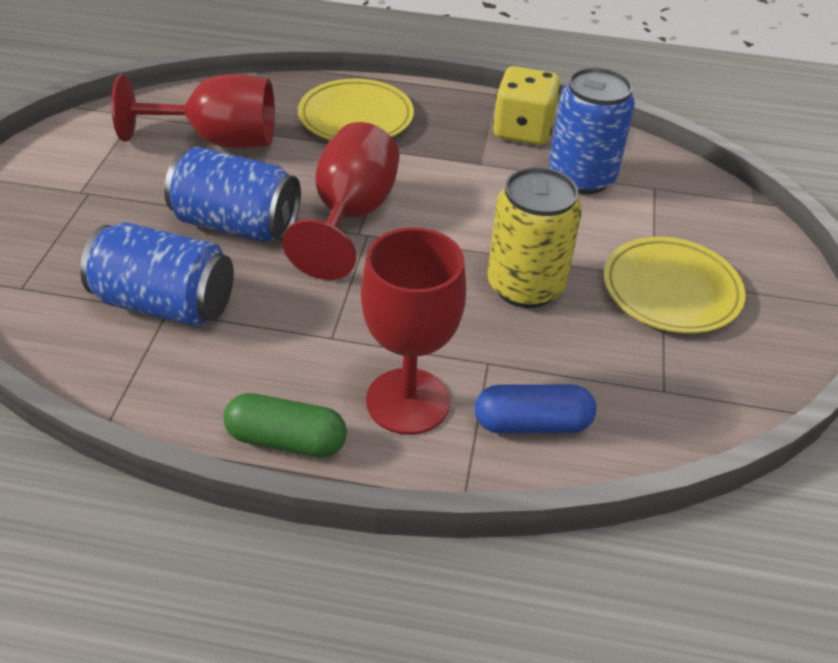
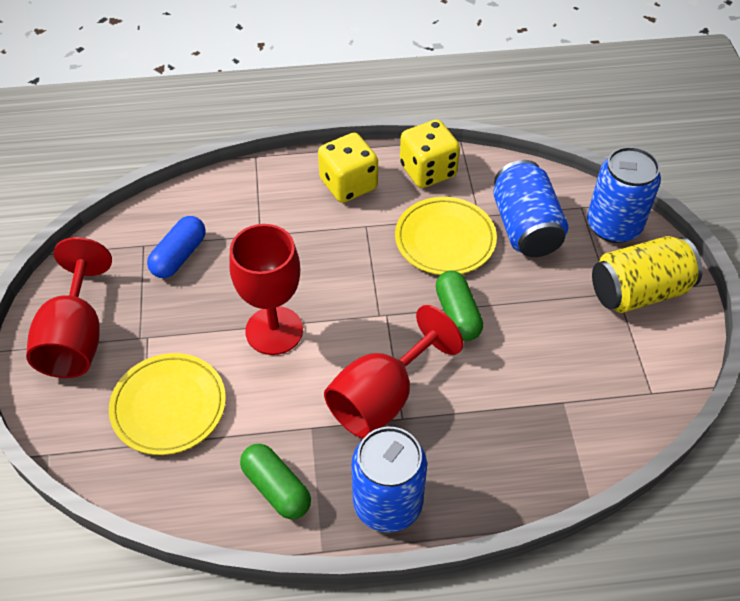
green capsule: 1 -> 2
yellow dice: 1 -> 2

